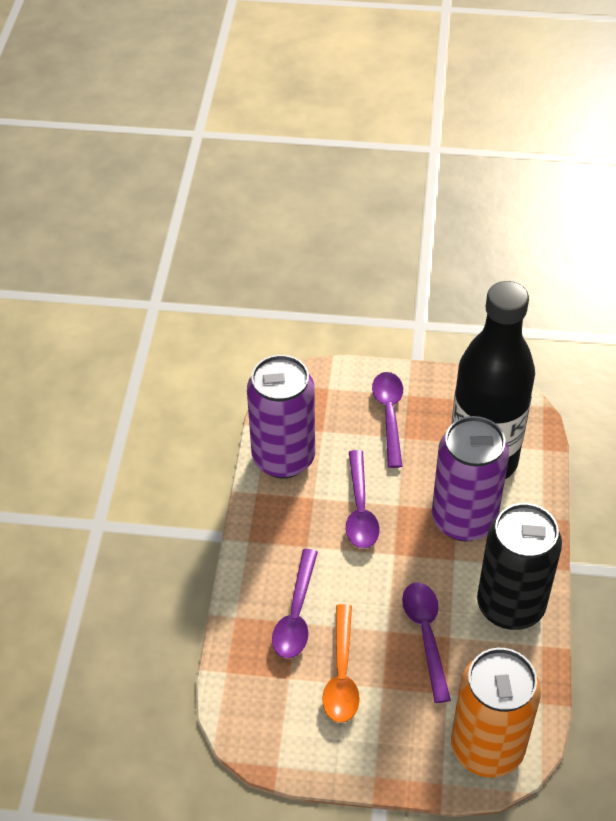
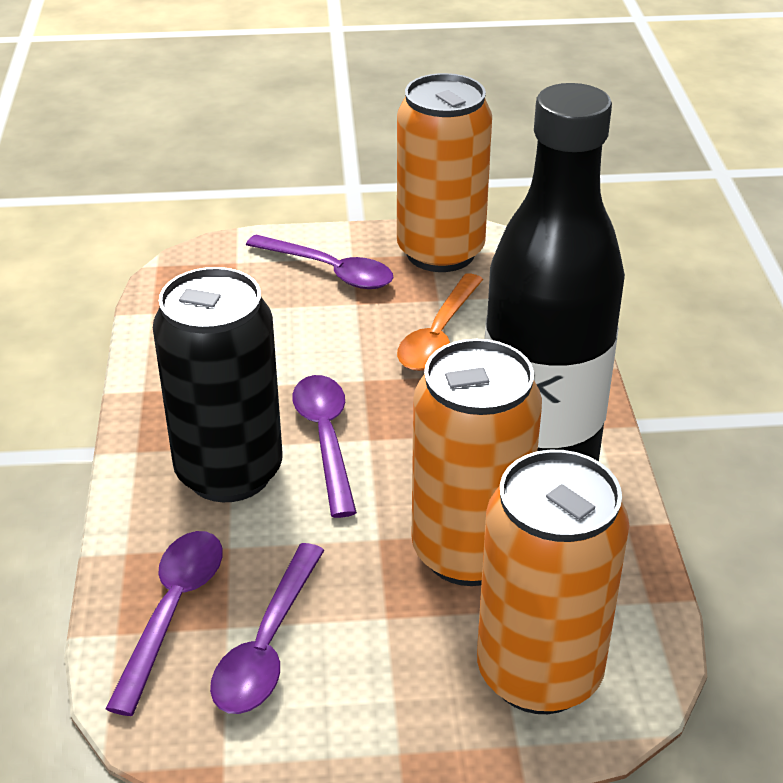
orange can: 1 -> 3
purple can: 2 -> 0

